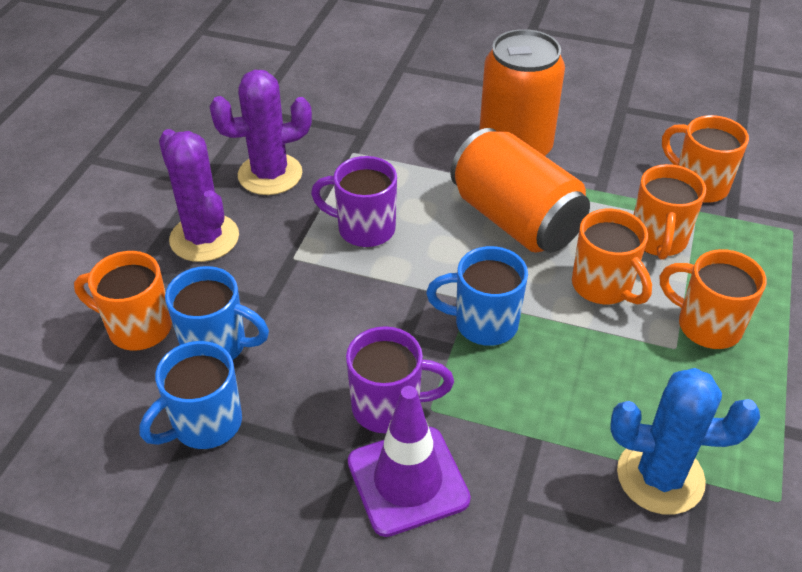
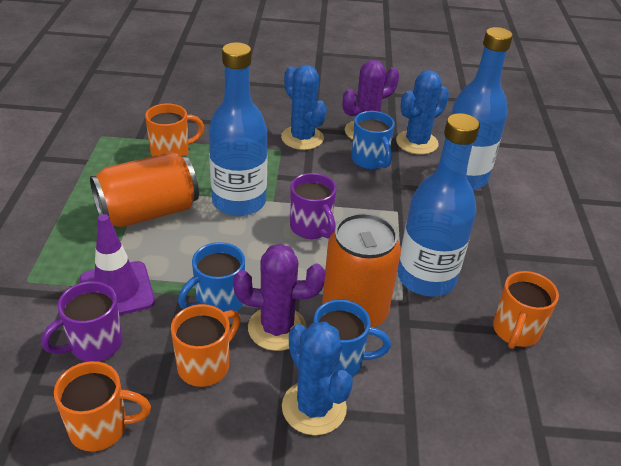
blue bottle: 0 -> 3
blue cactus: 1 -> 3
orange mug: 5 -> 4

